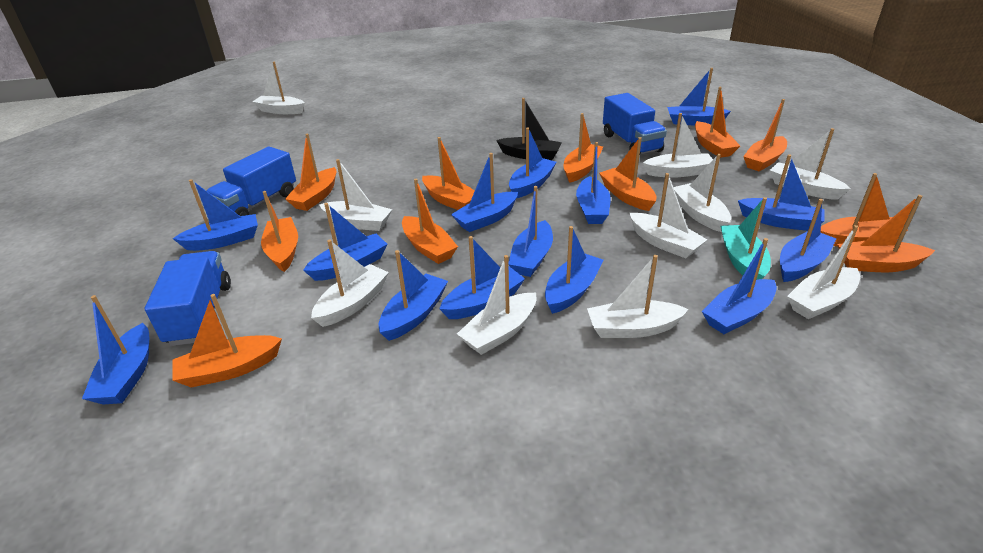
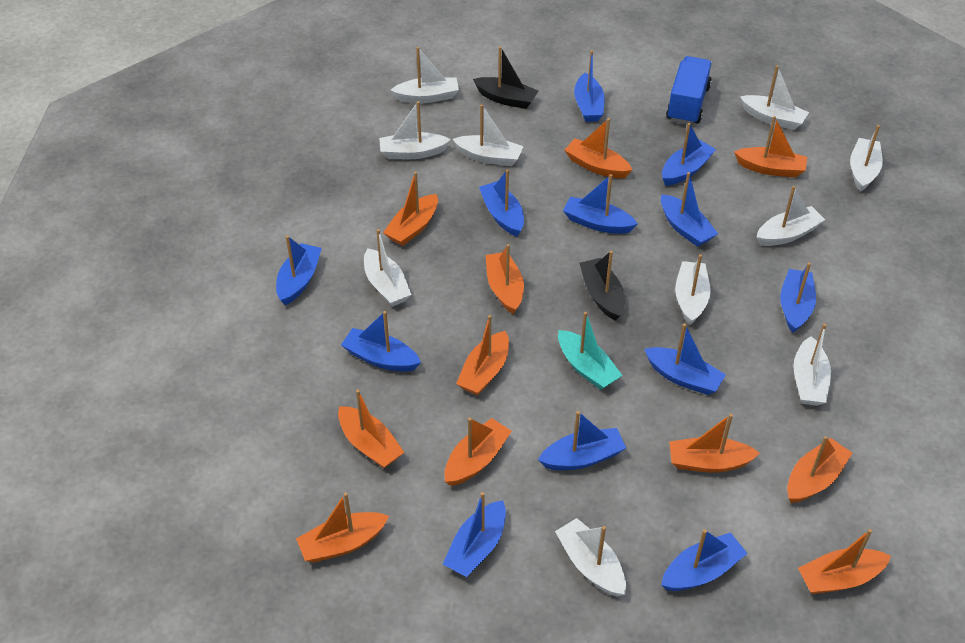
black boat: 1 -> 2
blue boat: 14 -> 12
blue truck: 3 -> 1

